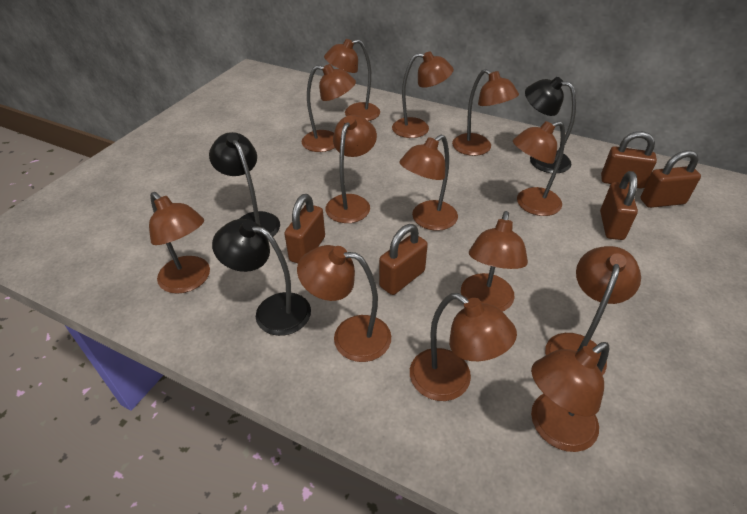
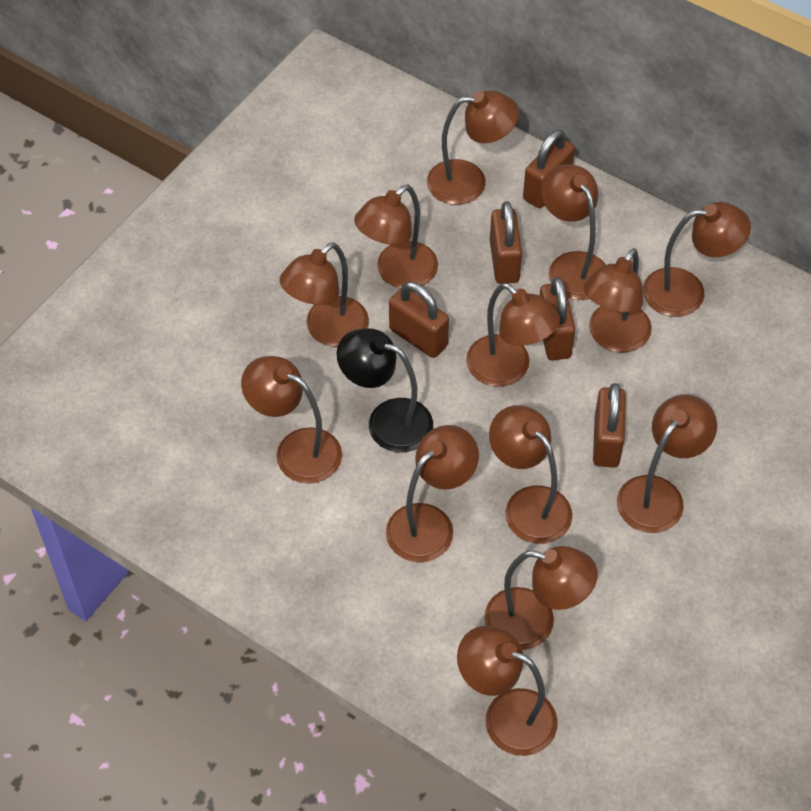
black lamp: 3 -> 1

